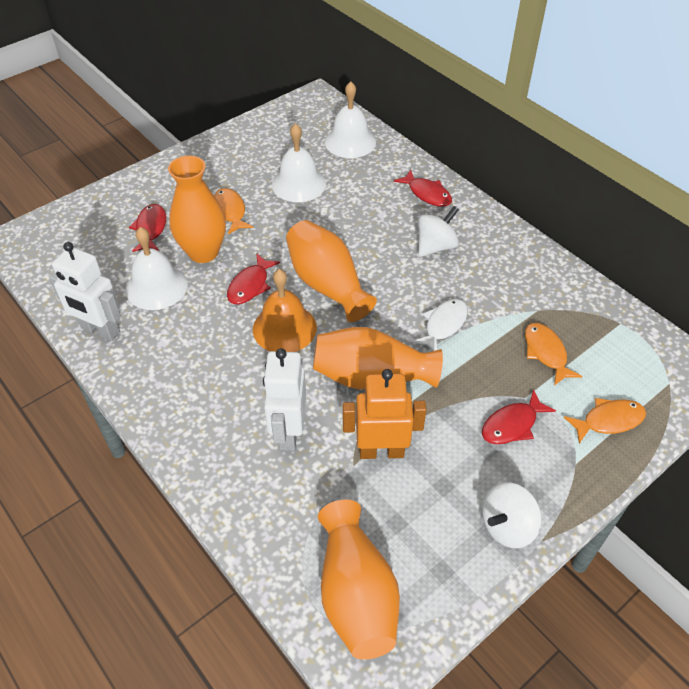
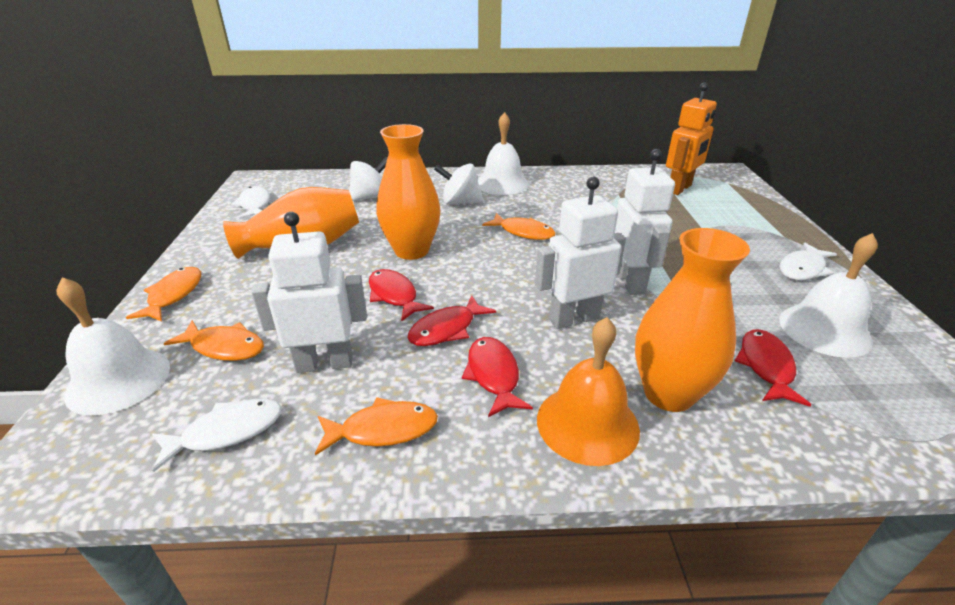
orange fish: 3 -> 4
orange vase: 4 -> 3
white fish: 1 -> 3
white robot: 2 -> 3

